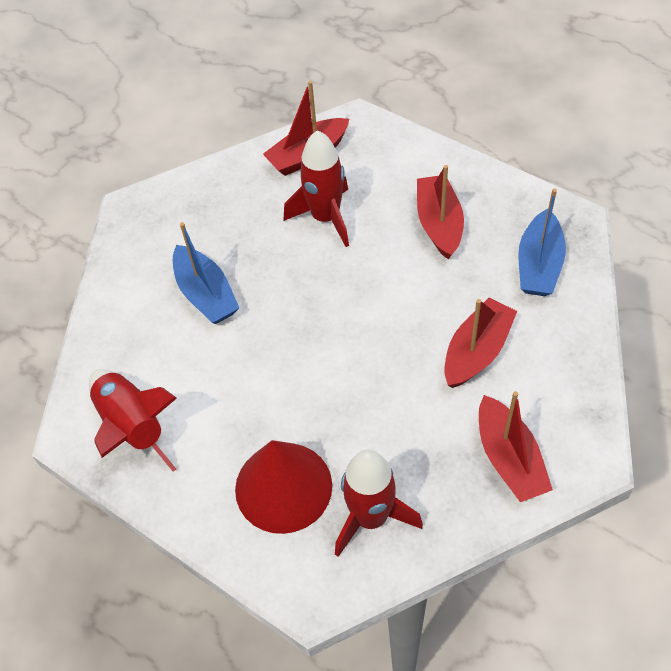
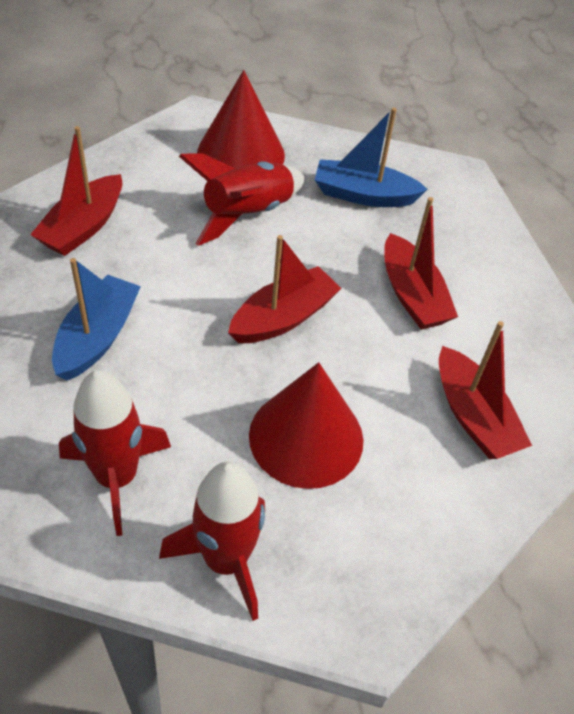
red cone: 1 -> 2

